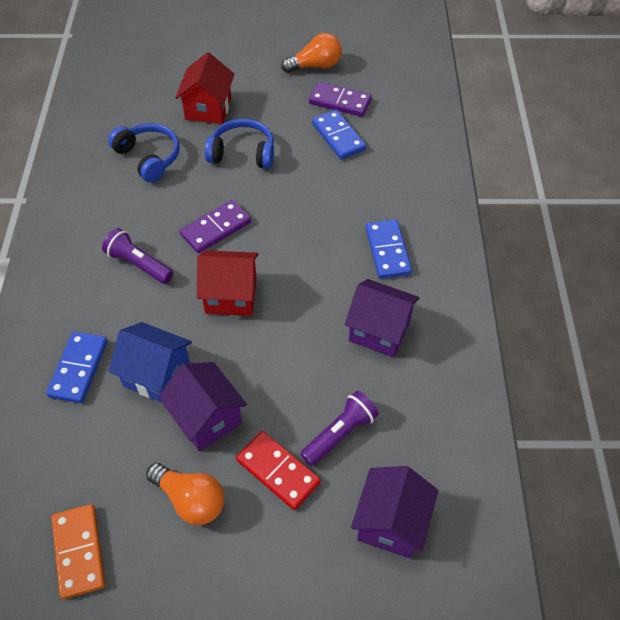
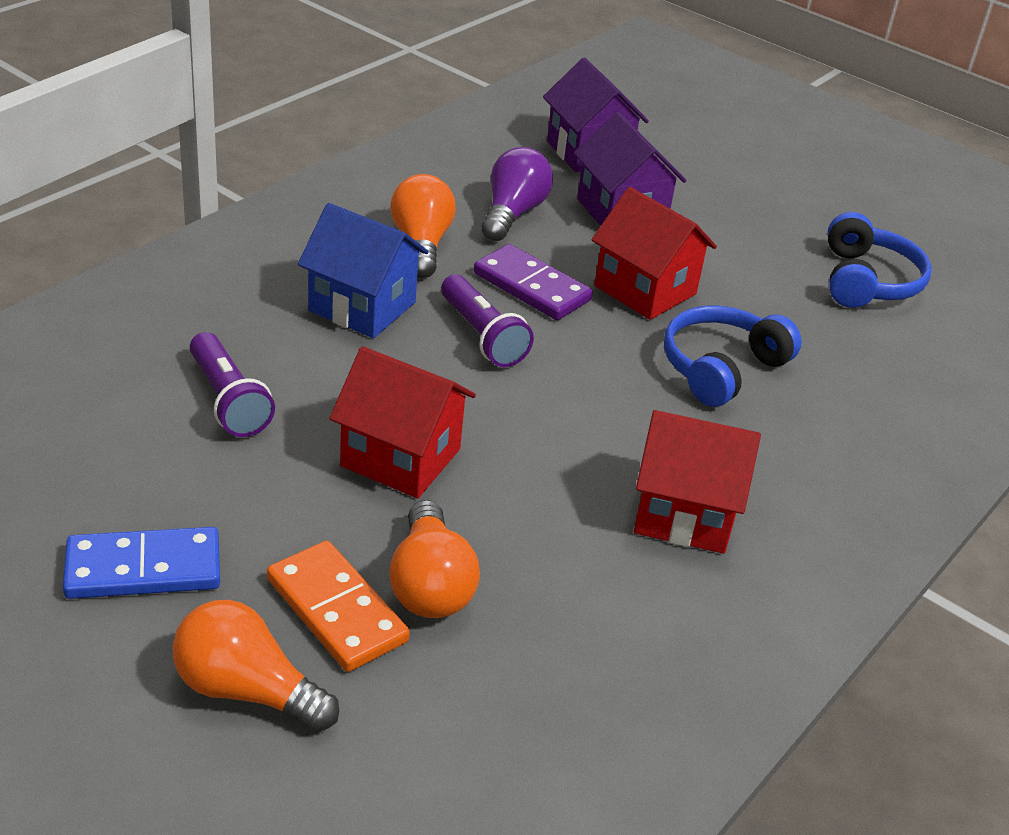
blue domino: 3 -> 1
orange light bulb: 2 -> 3
purple domino: 2 -> 1
purple house: 3 -> 2
purple light bulb: 0 -> 1
red domino: 1 -> 0
red house: 2 -> 3

